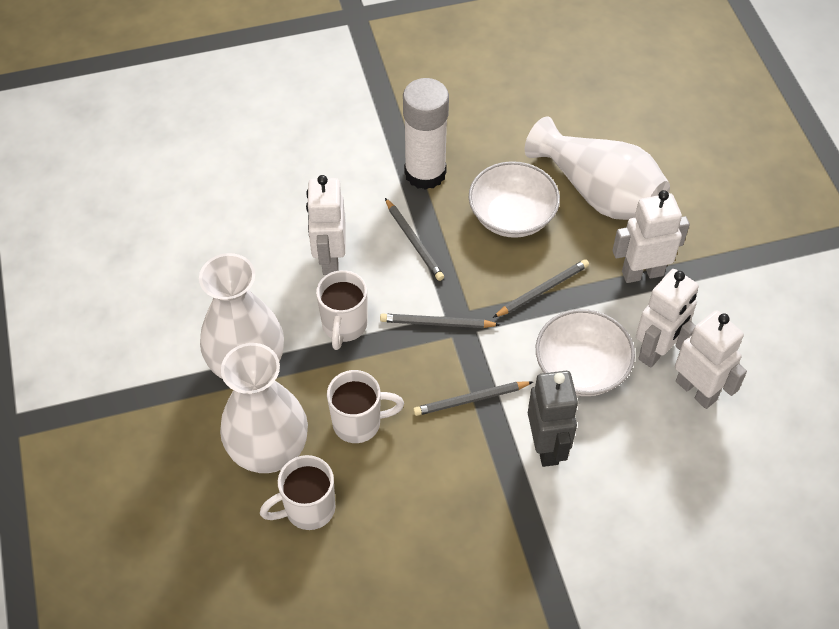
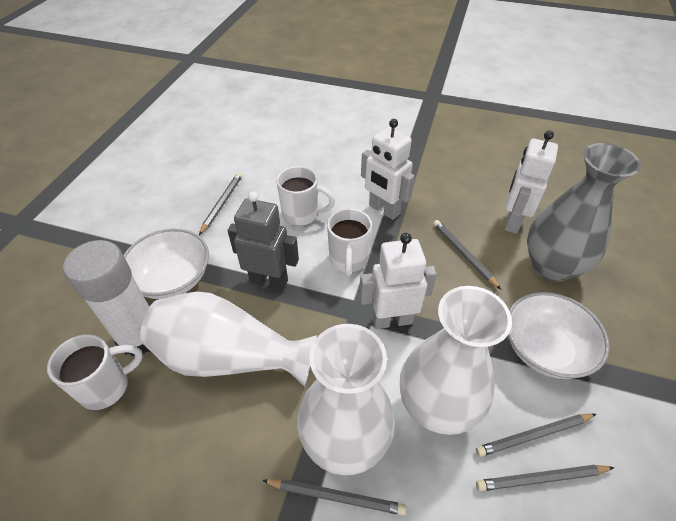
grey pencil: 4 -> 5
grey vase: 0 -> 1
white robot: 4 -> 3

